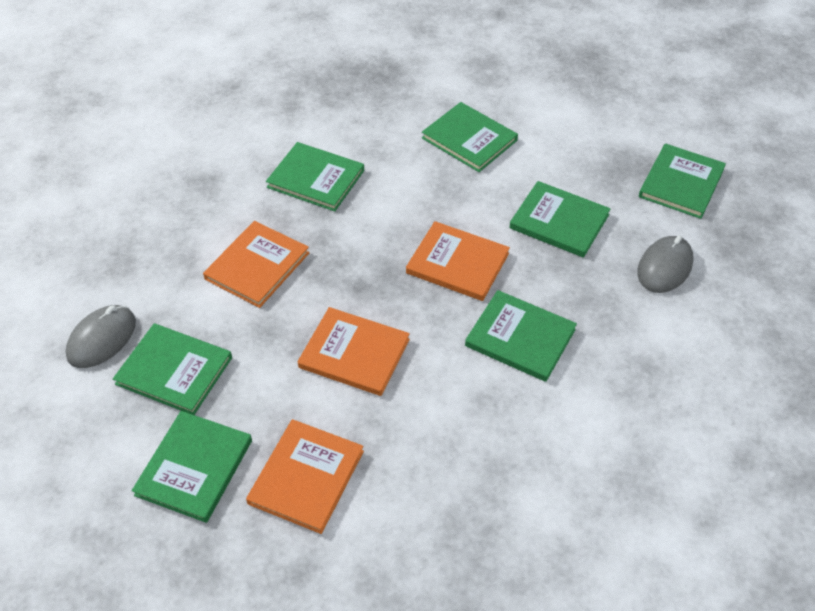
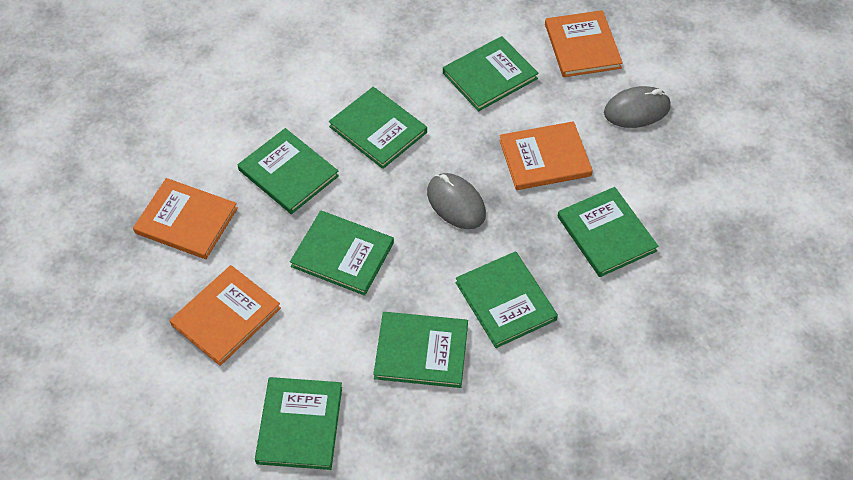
green book: 7 -> 8

